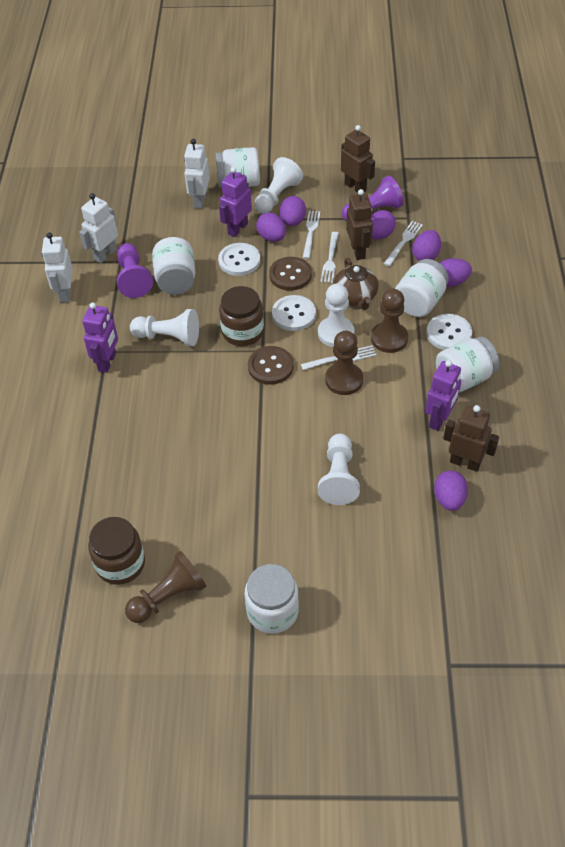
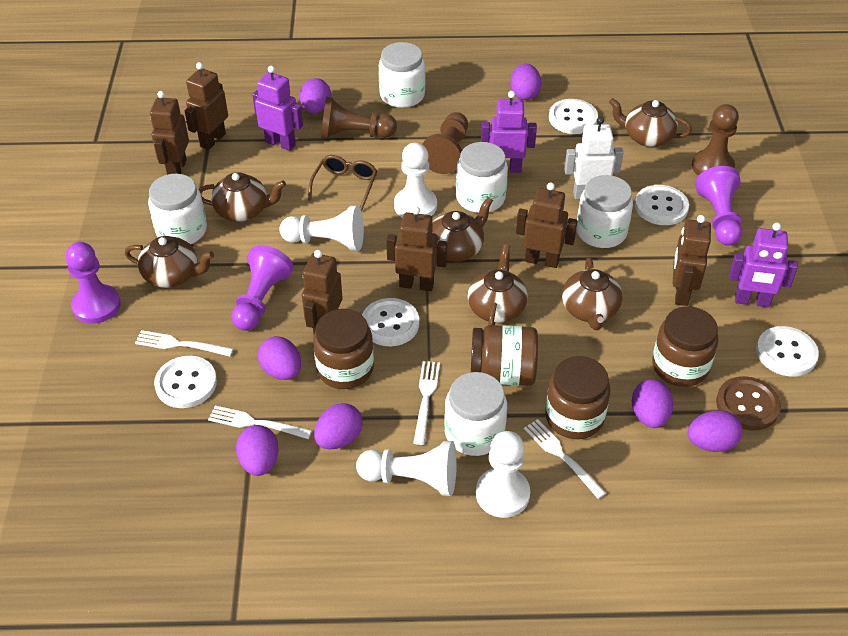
brown button: 2 -> 1
brown glasses: 0 -> 1
brown jar: 2 -> 4
brown robot: 3 -> 6
brown teapot: 1 -> 6
purple egg: 6 -> 7
purple pawn: 2 -> 3
white button: 3 -> 5
white robot: 3 -> 1

